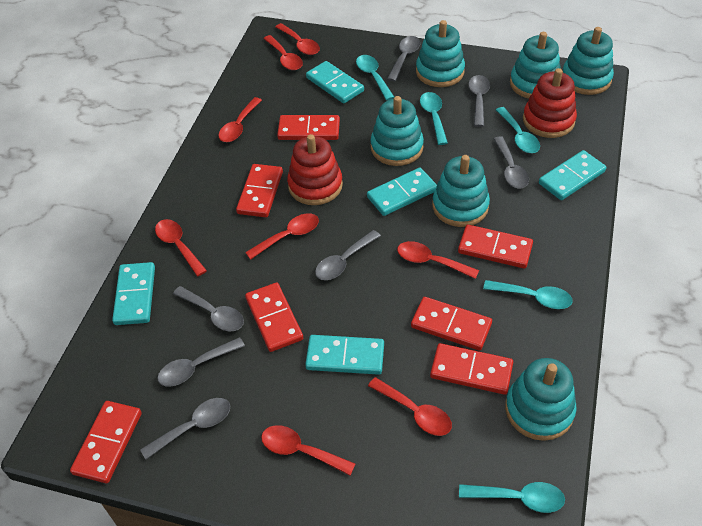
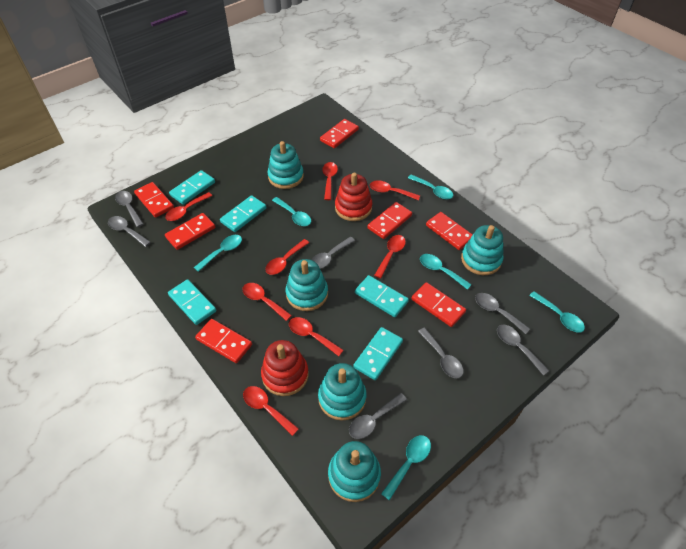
turquoise spoon: 5 -> 6
turquoise stacking toy: 6 -> 5

